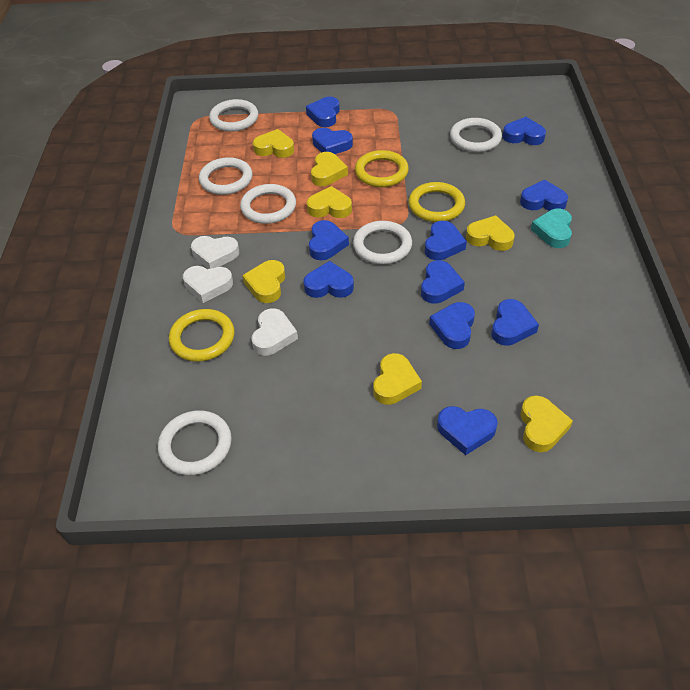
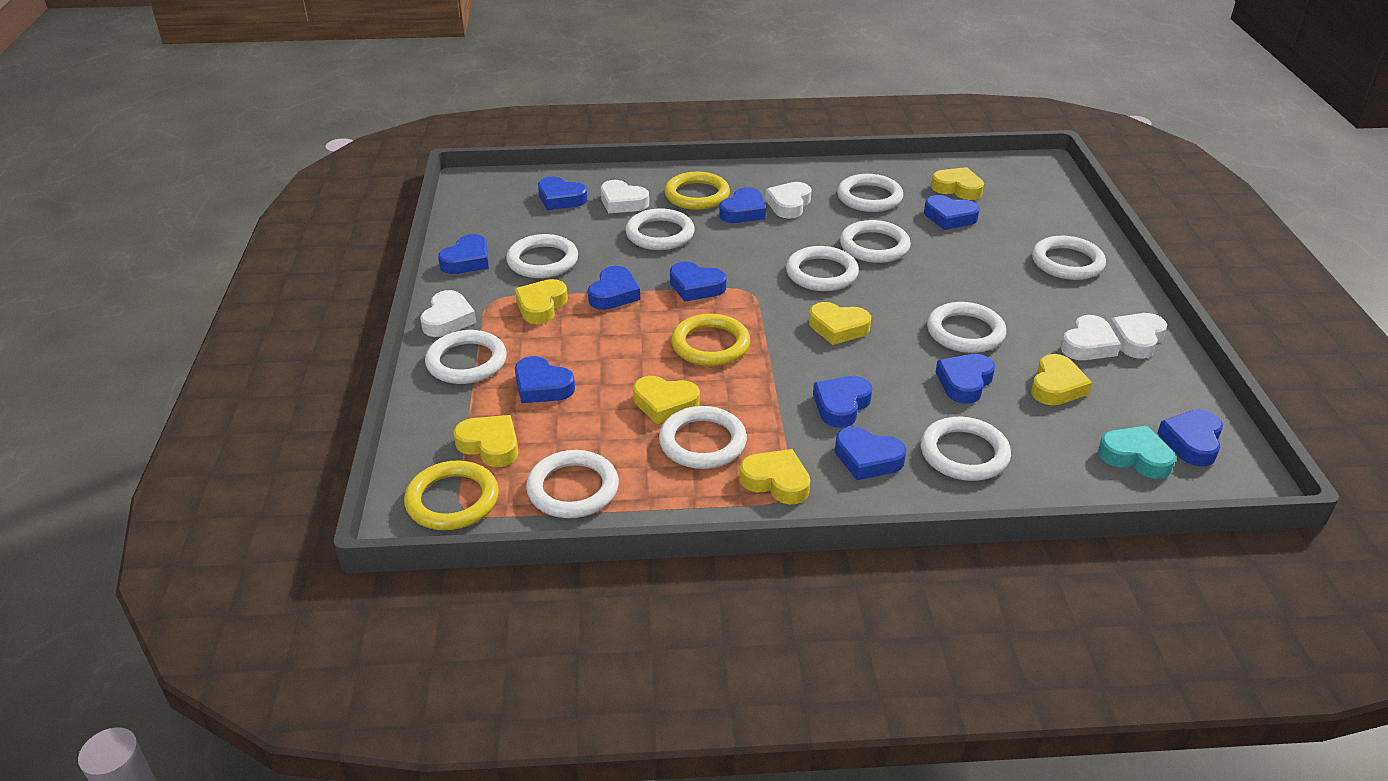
white heart: 3 -> 5
white ring: 6 -> 11

